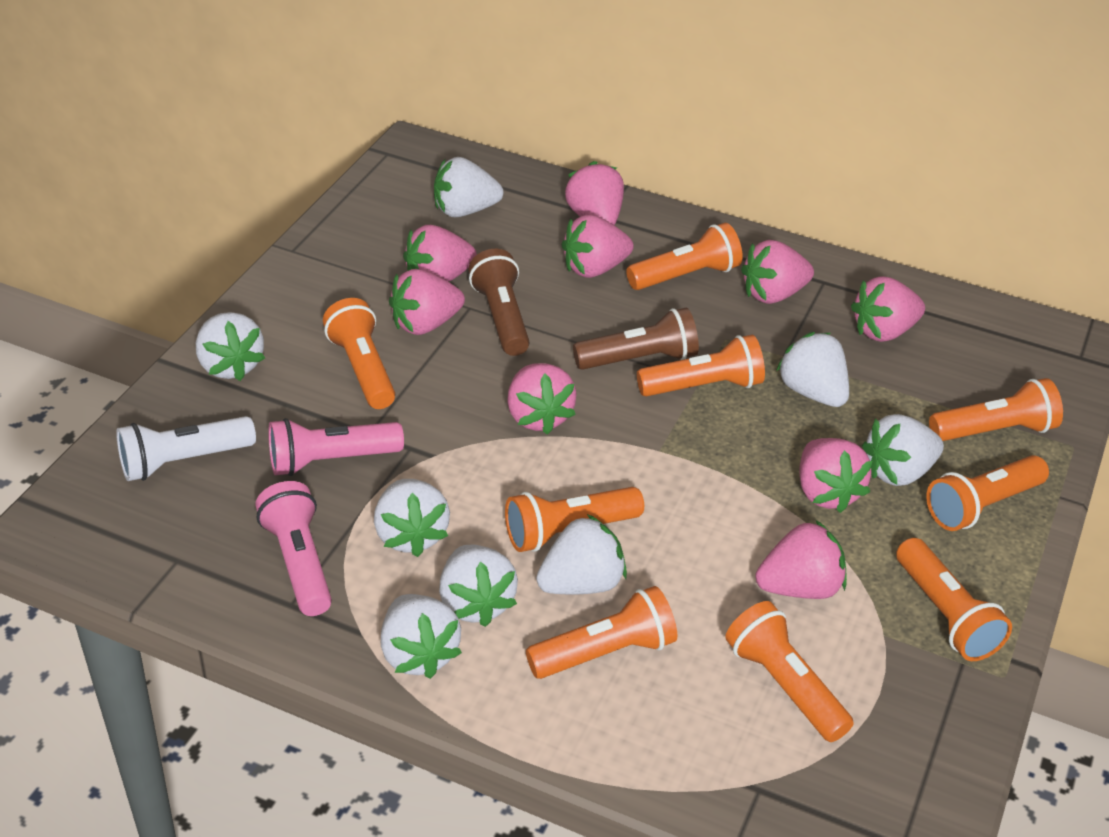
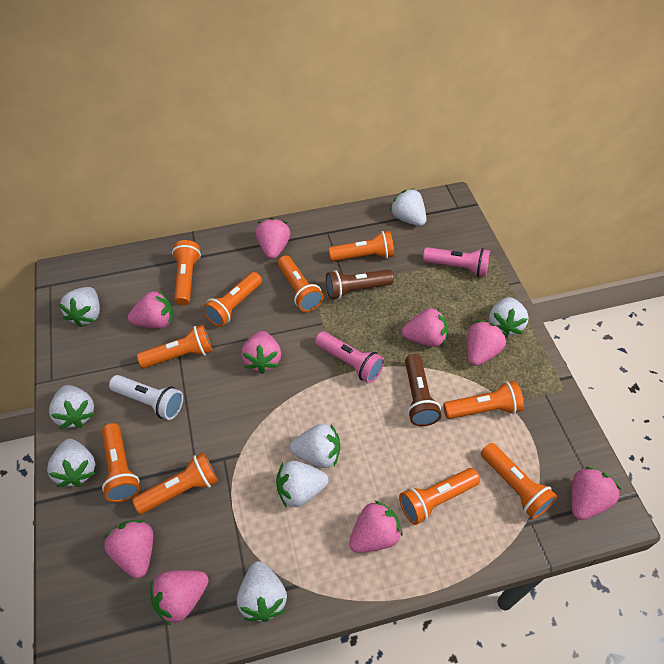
orange flashlight: 9 -> 10

